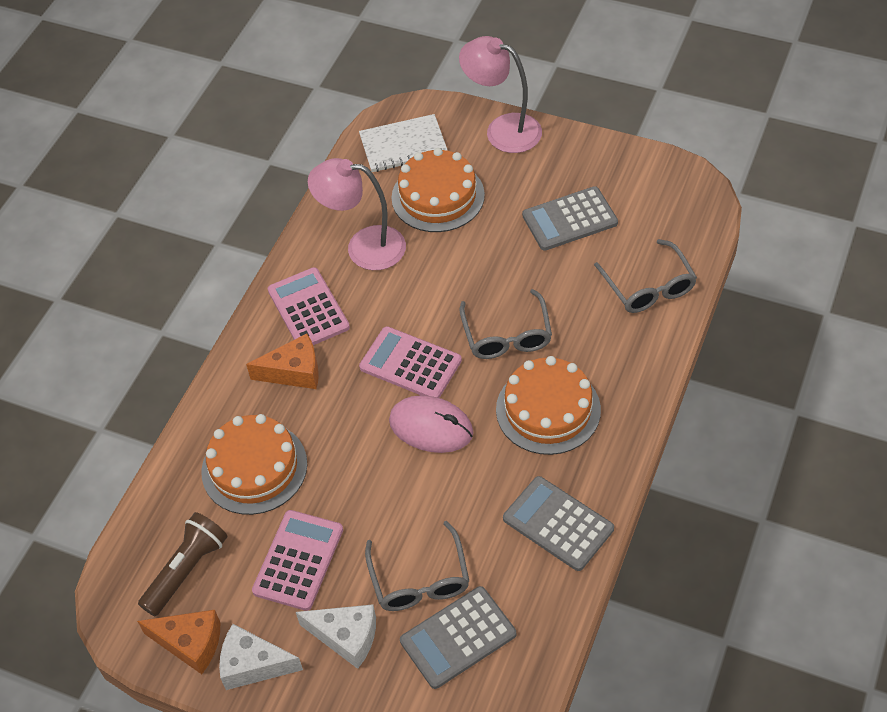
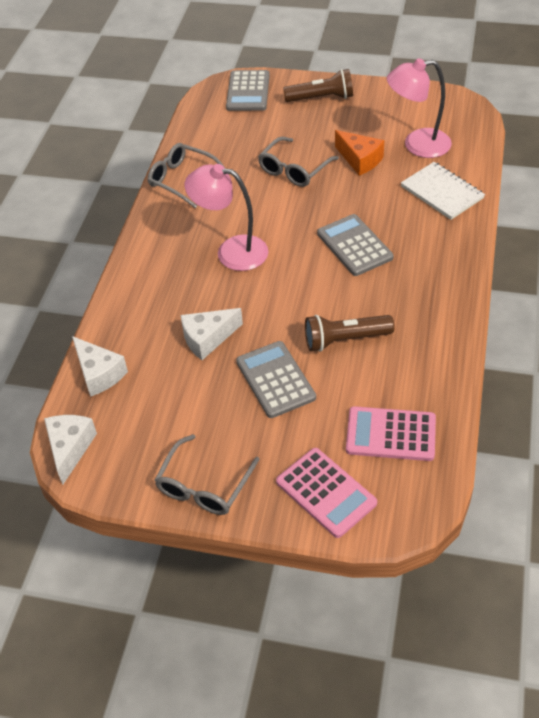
brown flashlight: 1 -> 2
orange cake: 3 -> 0
orange cheese: 2 -> 1
pink calculator: 3 -> 2
pink mouse: 1 -> 0
white cheese: 2 -> 3

